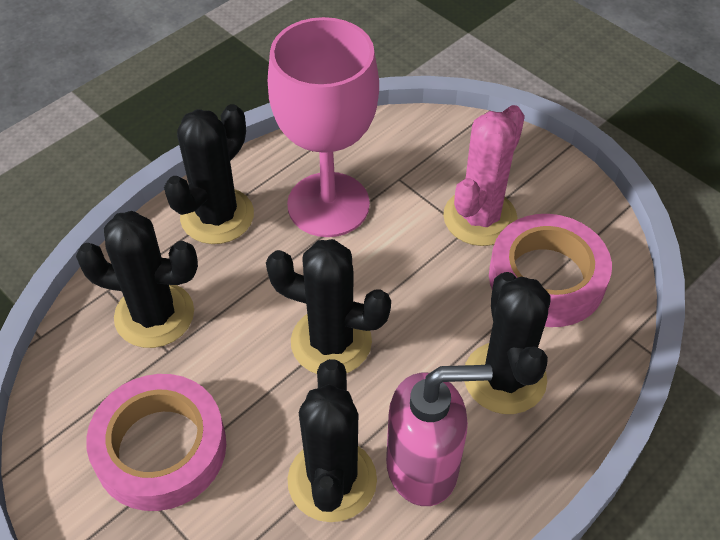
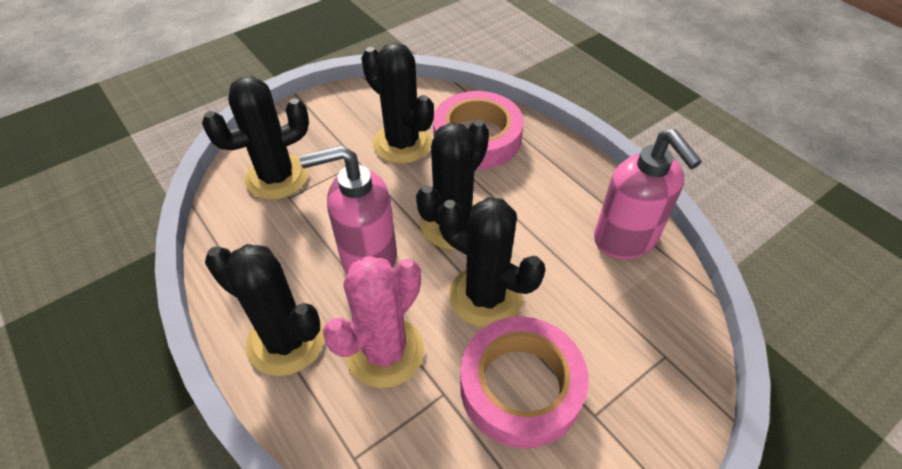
pink goblet: 1 -> 0
pink soap dispenser: 1 -> 2

